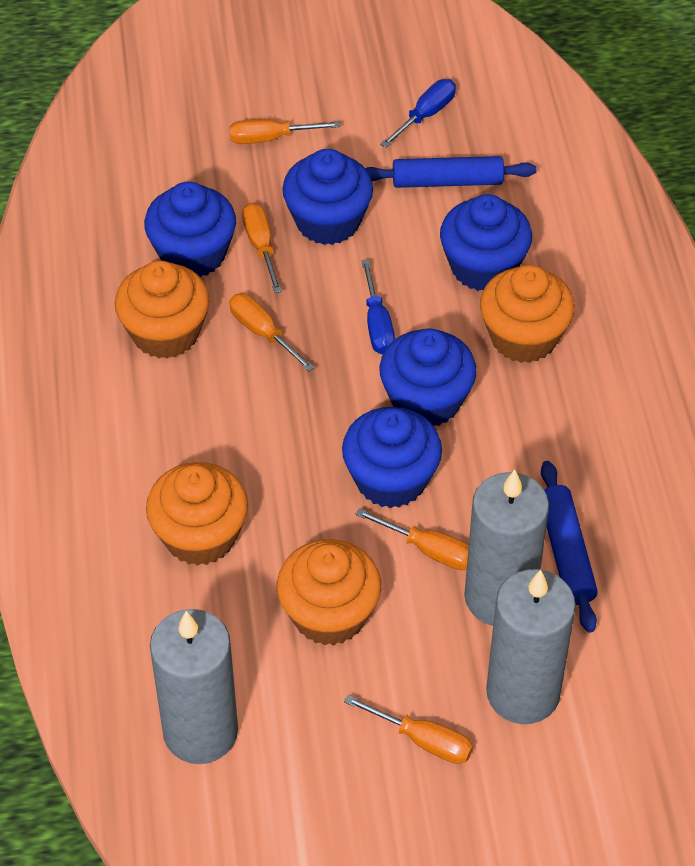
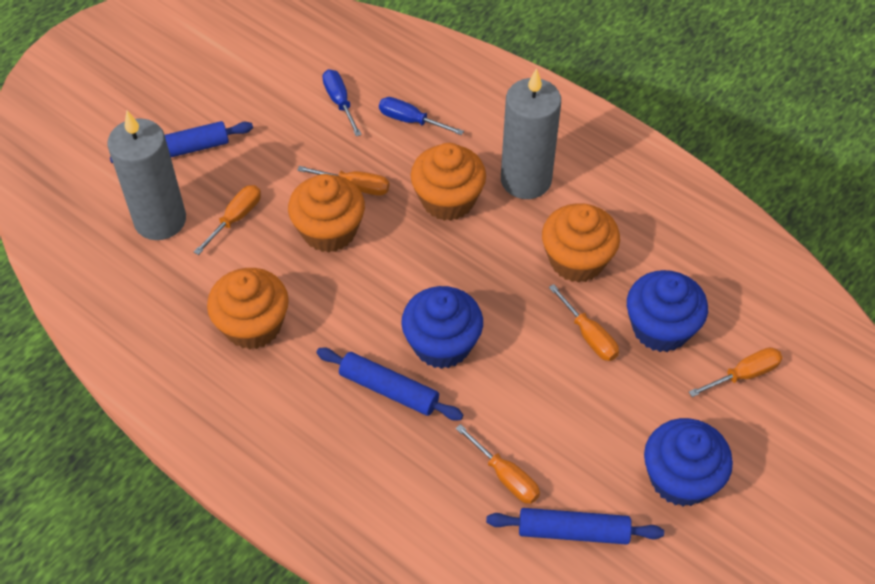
blue cupcake: 5 -> 3
blue rolling pin: 2 -> 3
grey candle: 3 -> 2

